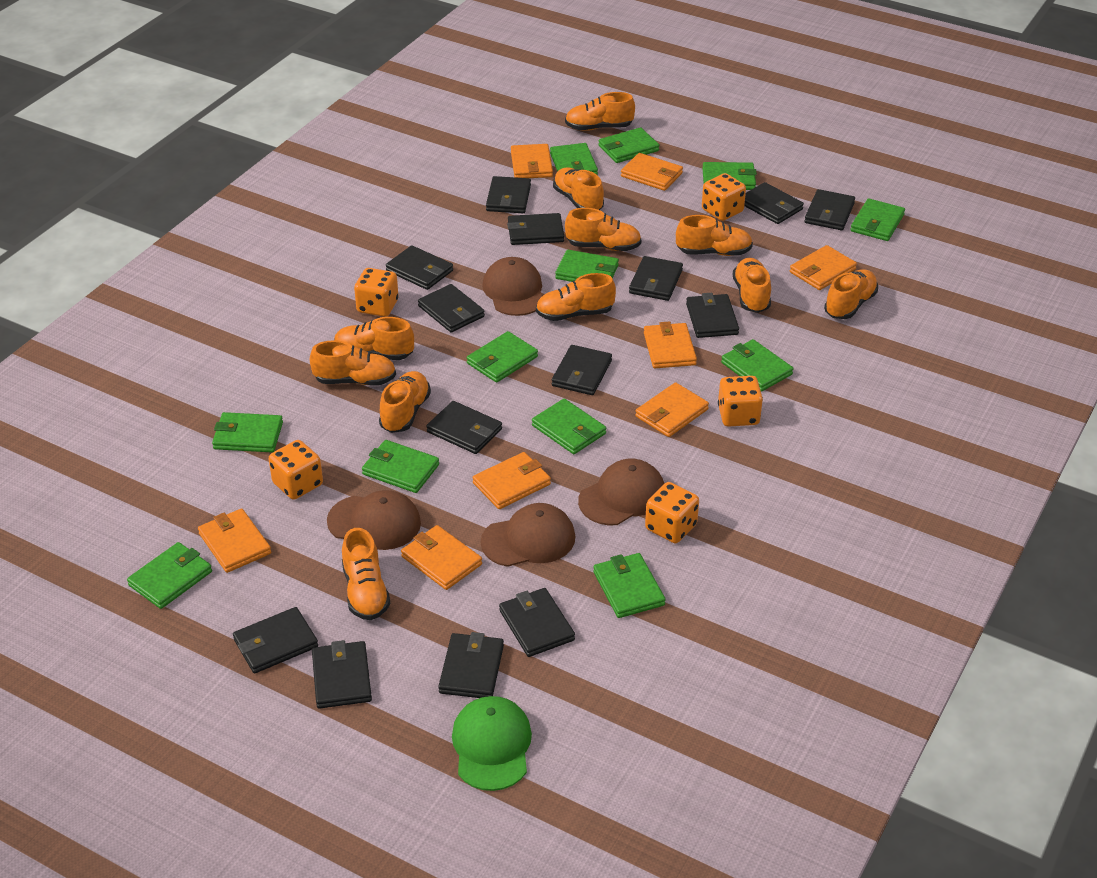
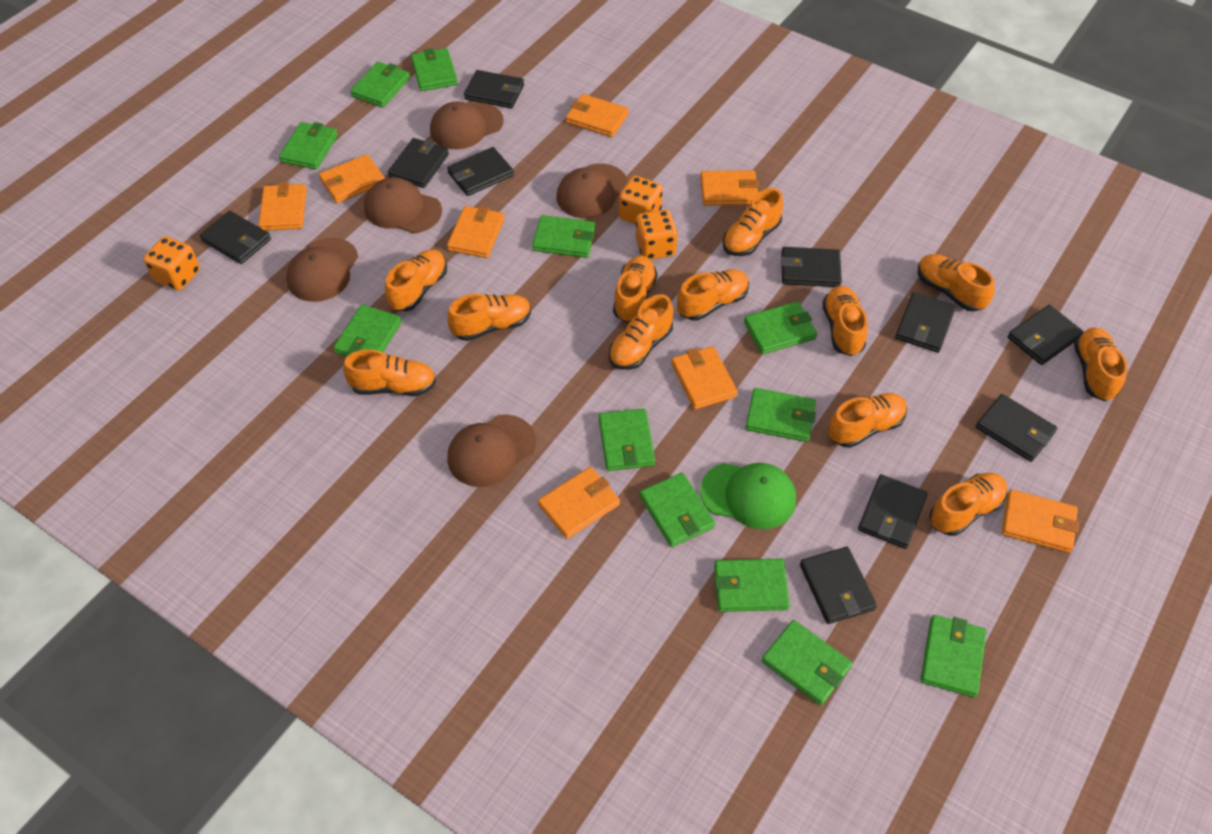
black wallet: 14 -> 10
brown cap: 4 -> 5
orange dice: 5 -> 3
orange shoe: 11 -> 12

